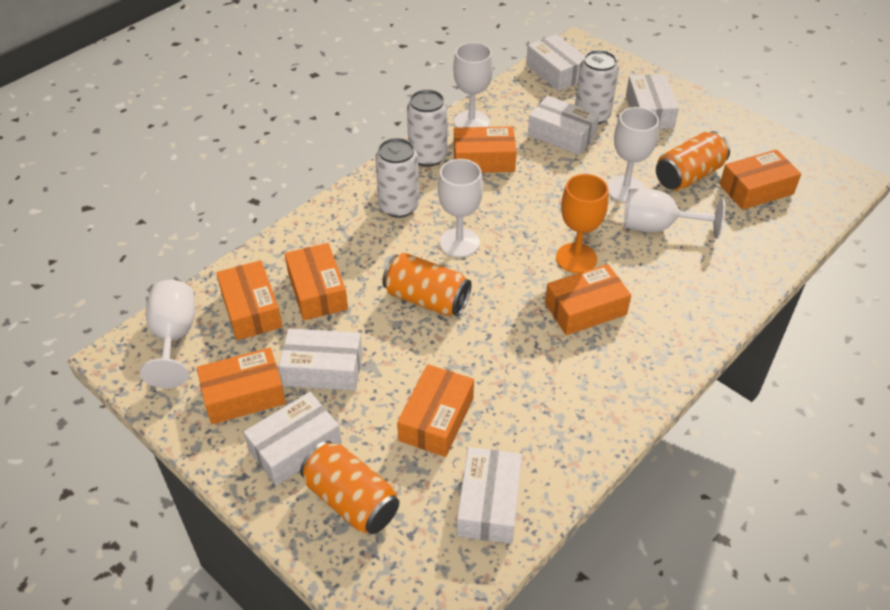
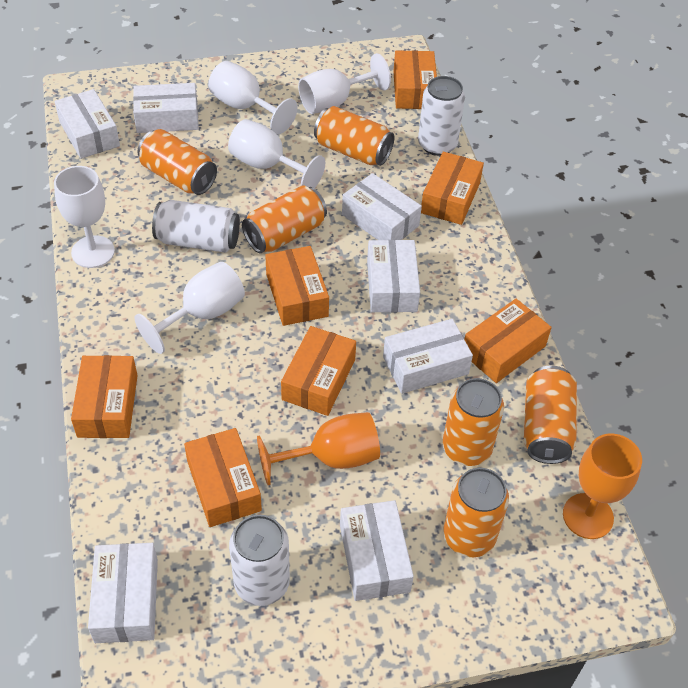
orange can: 3 -> 6
orange goblet: 1 -> 2
white box: 6 -> 7

